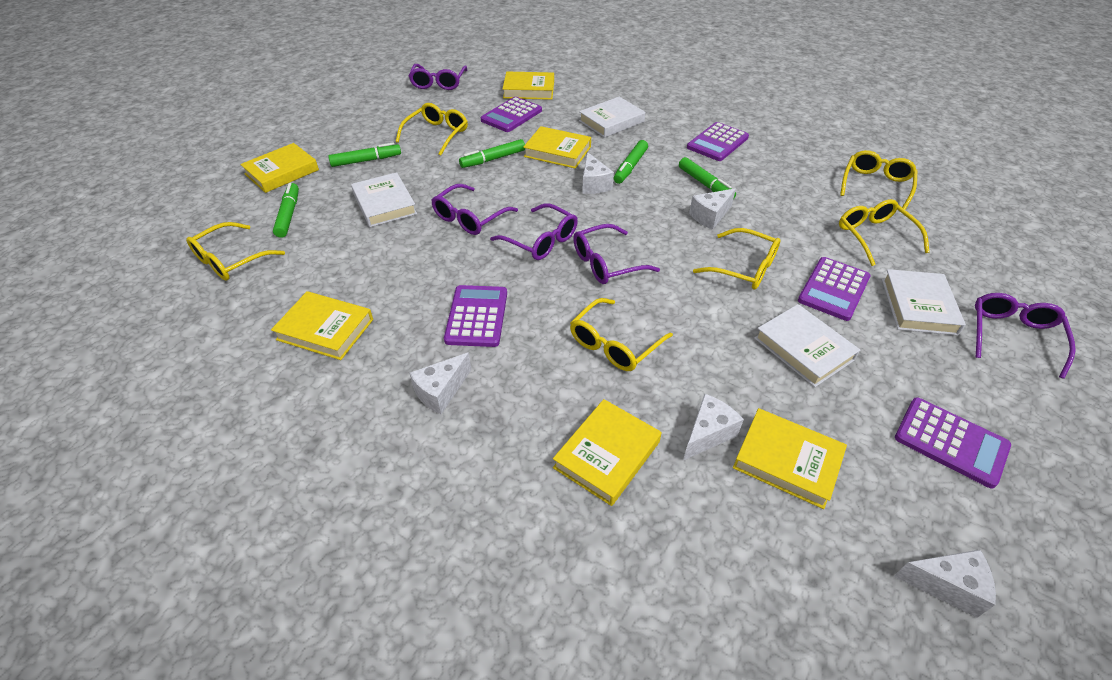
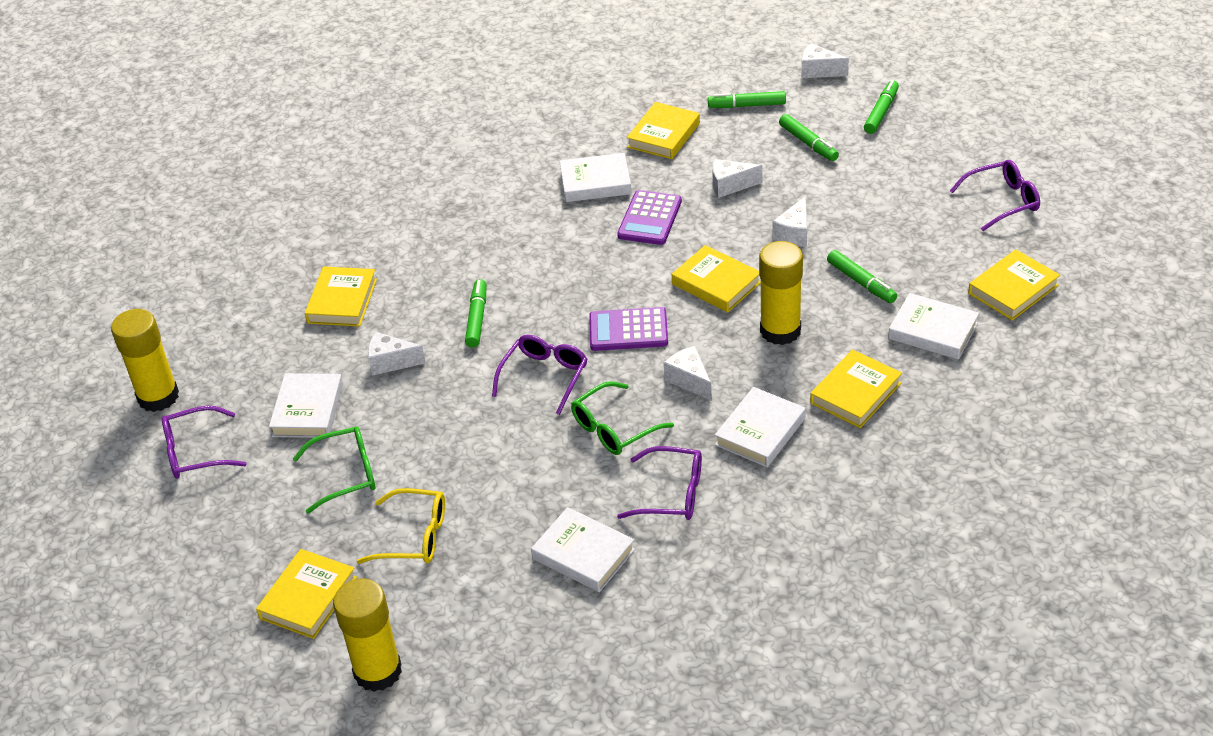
green glasses: 0 -> 2
purple calculator: 5 -> 2
purple glasses: 5 -> 4
white book: 4 -> 5
yellow glasses: 6 -> 1
yellow glue stick: 0 -> 3

